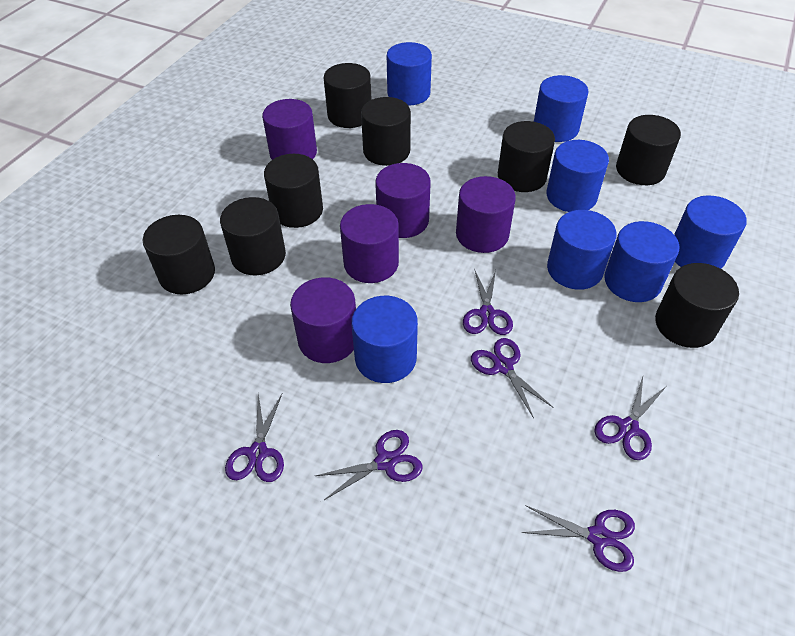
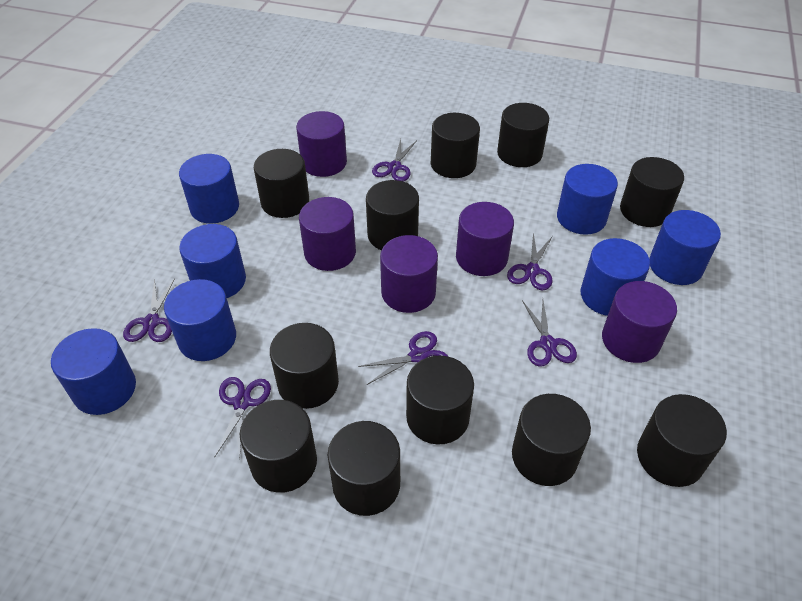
black cylinder: 8 -> 11

